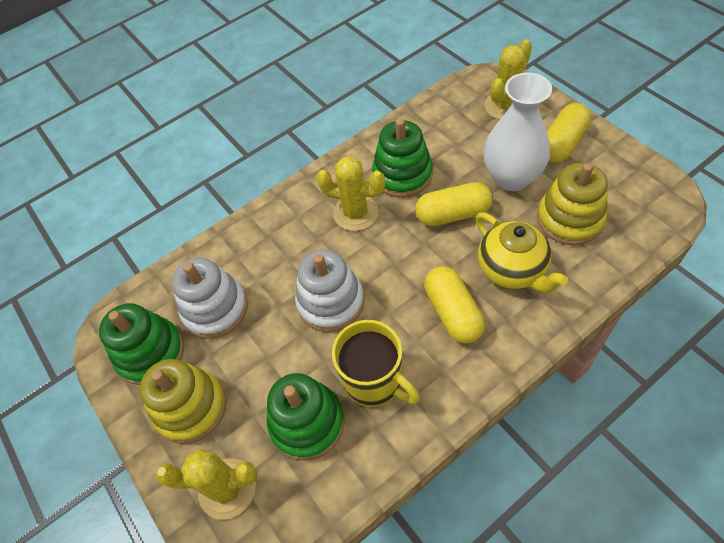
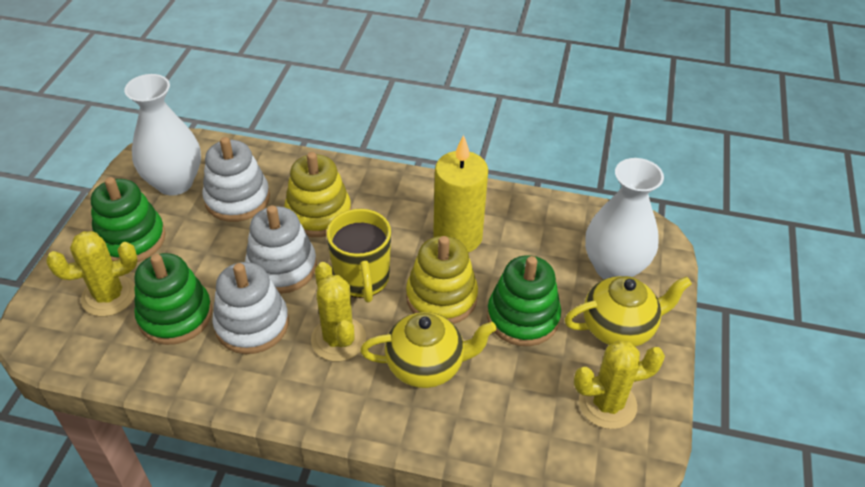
white stacking toy: 2 -> 3
white vase: 1 -> 2
yellow candle: 0 -> 1
yellow capsule: 3 -> 0
yellow teapot: 1 -> 2

